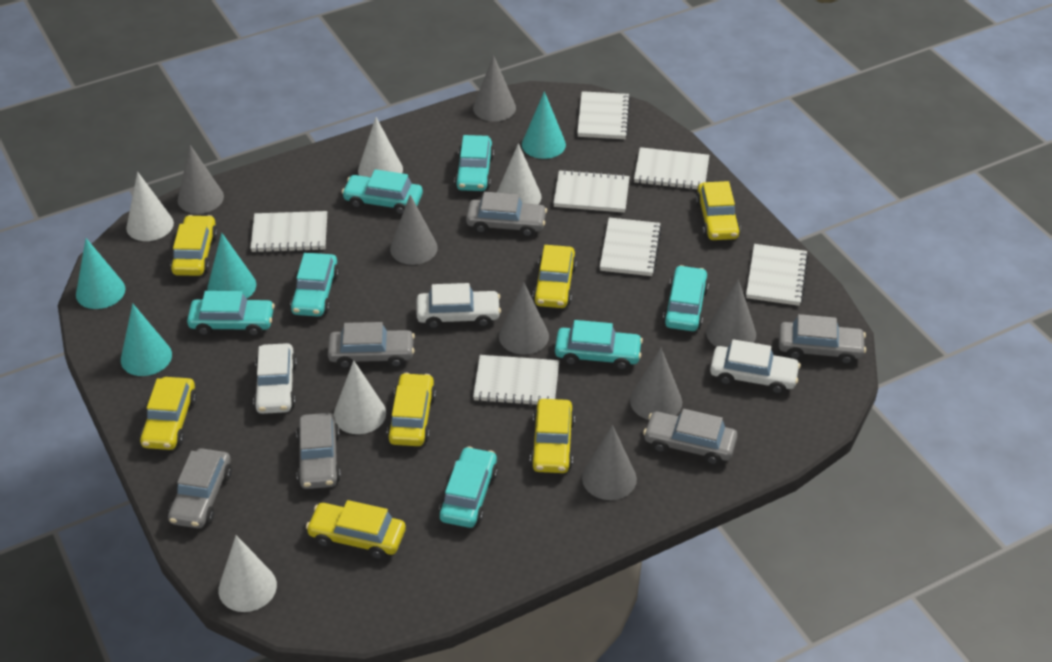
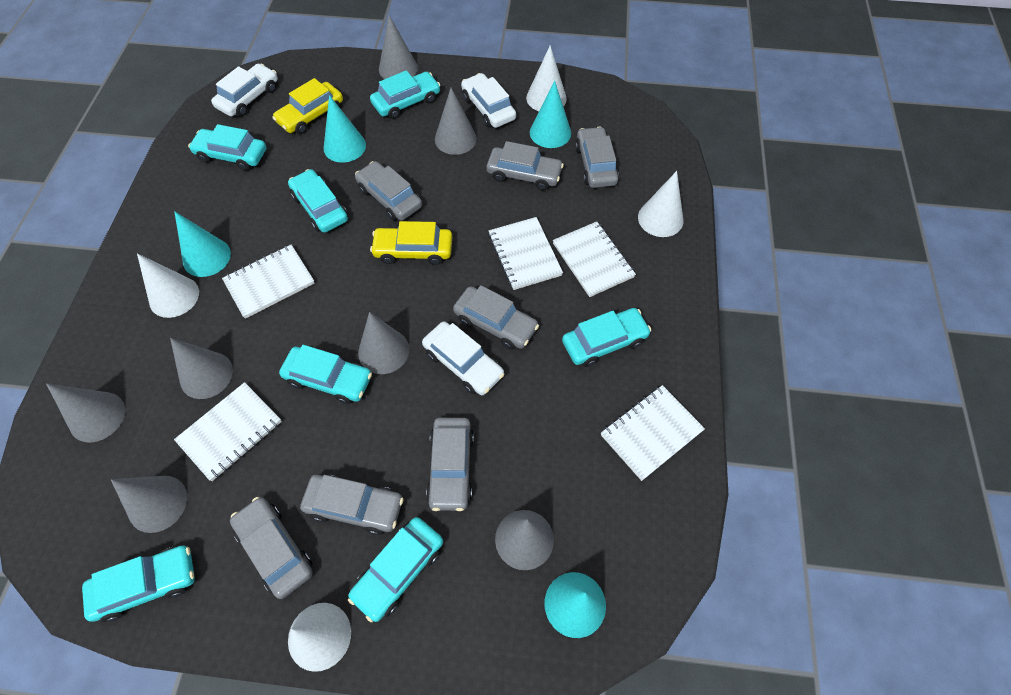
grey car: 6 -> 7
white cone: 5 -> 4
white notebook: 7 -> 5
yellow car: 7 -> 2

